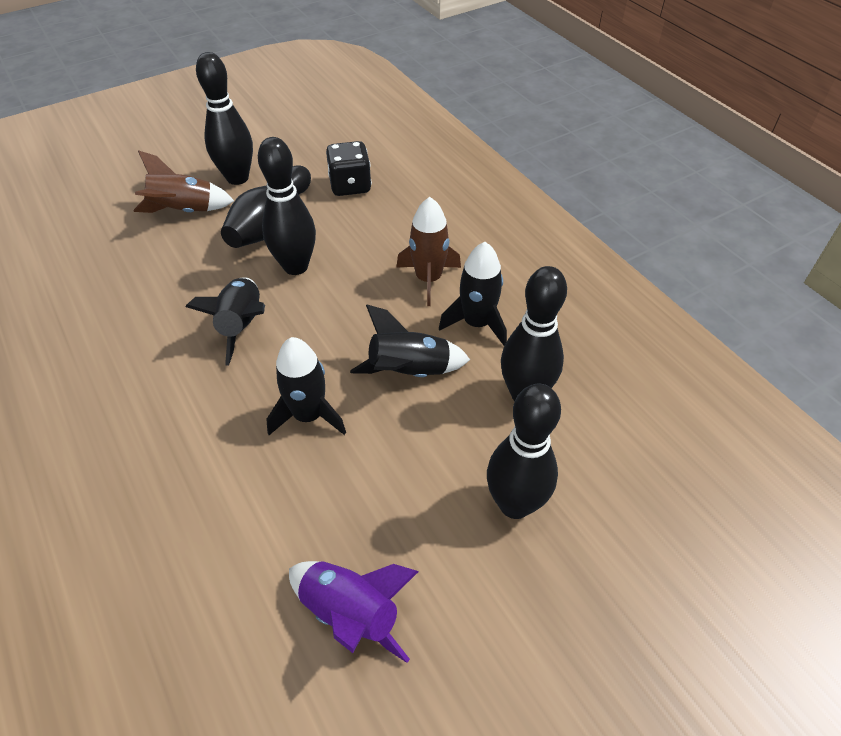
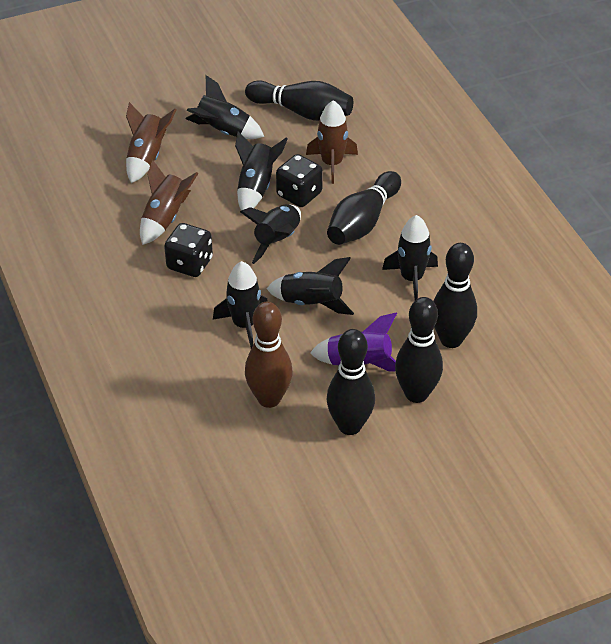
black dice: 1 -> 2
black rocket: 4 -> 6
brown bowling pin: 0 -> 1
brown rocket: 2 -> 3

